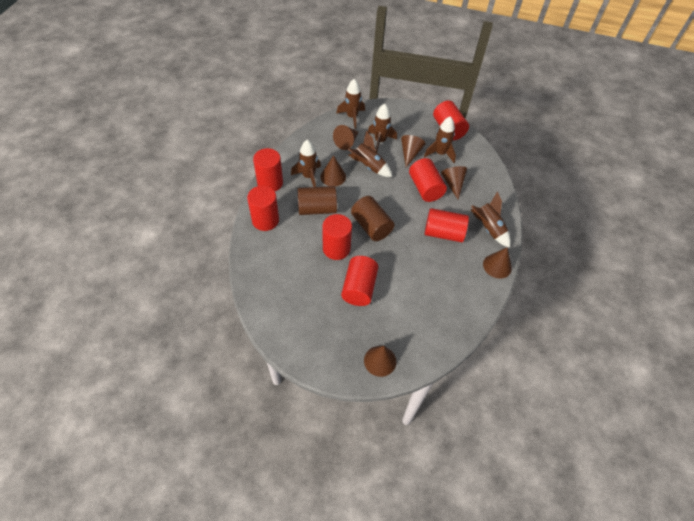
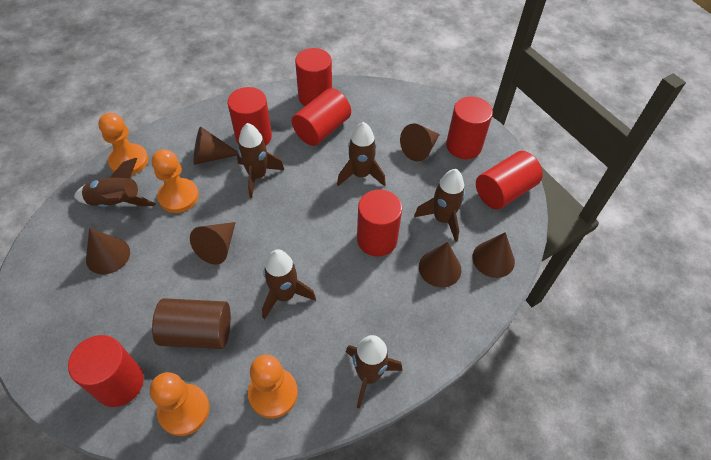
brown cylinder: 2 -> 1
orange pawn: 0 -> 4

